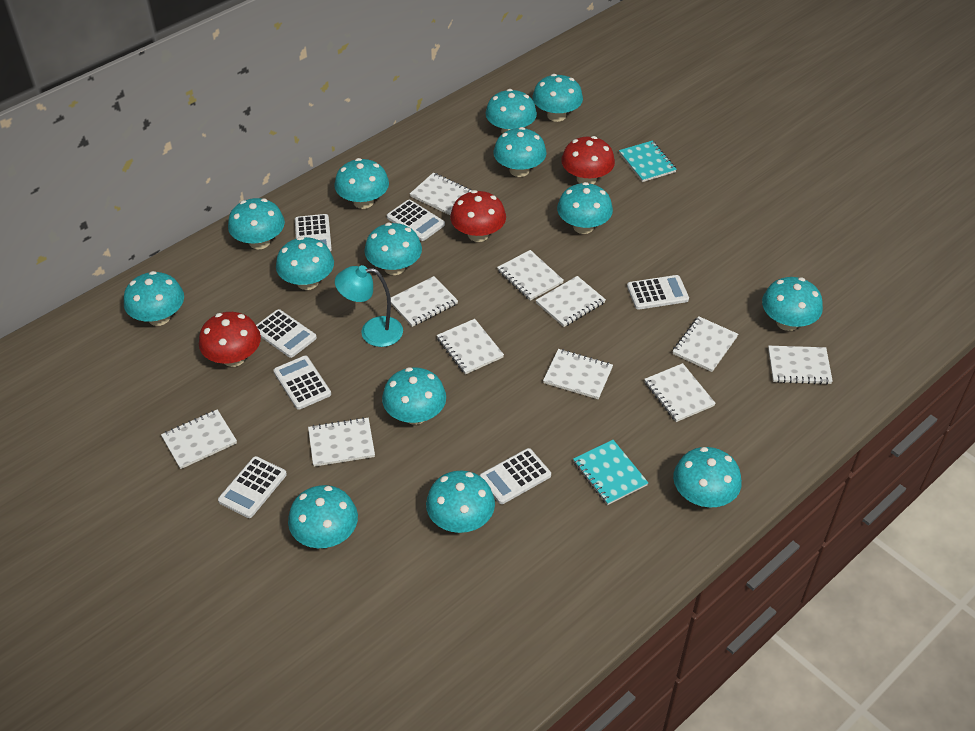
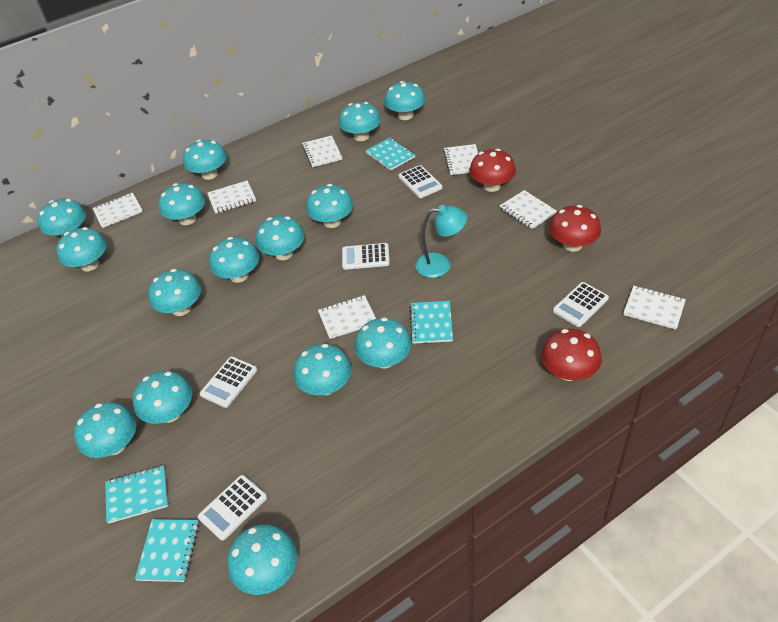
turquoise mushroom: 14 -> 15
turquoise notebook: 2 -> 4
white calculator: 7 -> 5
white notebook: 11 -> 7

